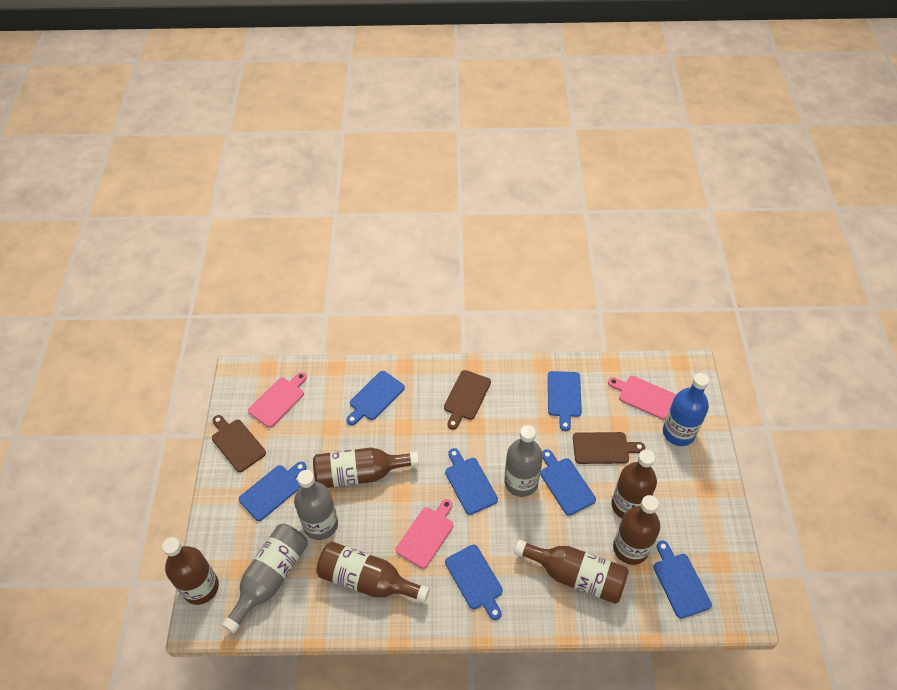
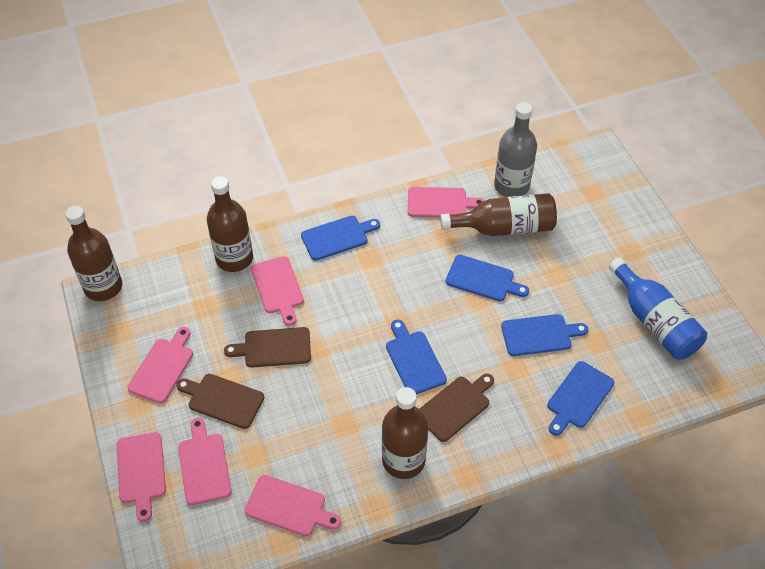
blue cutting board: 7 -> 5
brown bottle: 6 -> 4
grey bottle: 3 -> 1
pink cutting board: 3 -> 6

